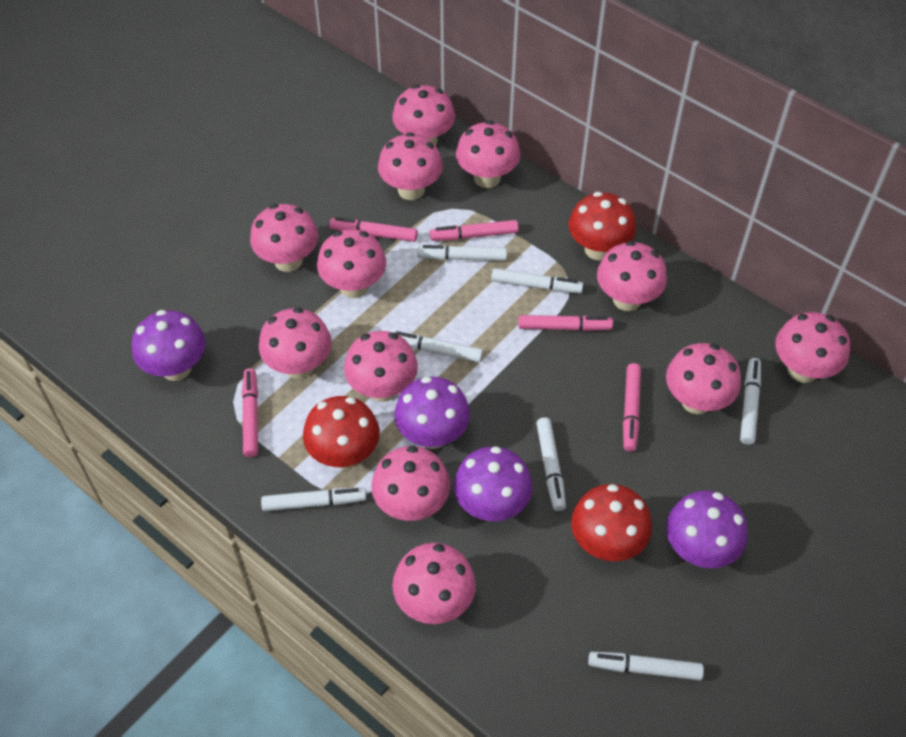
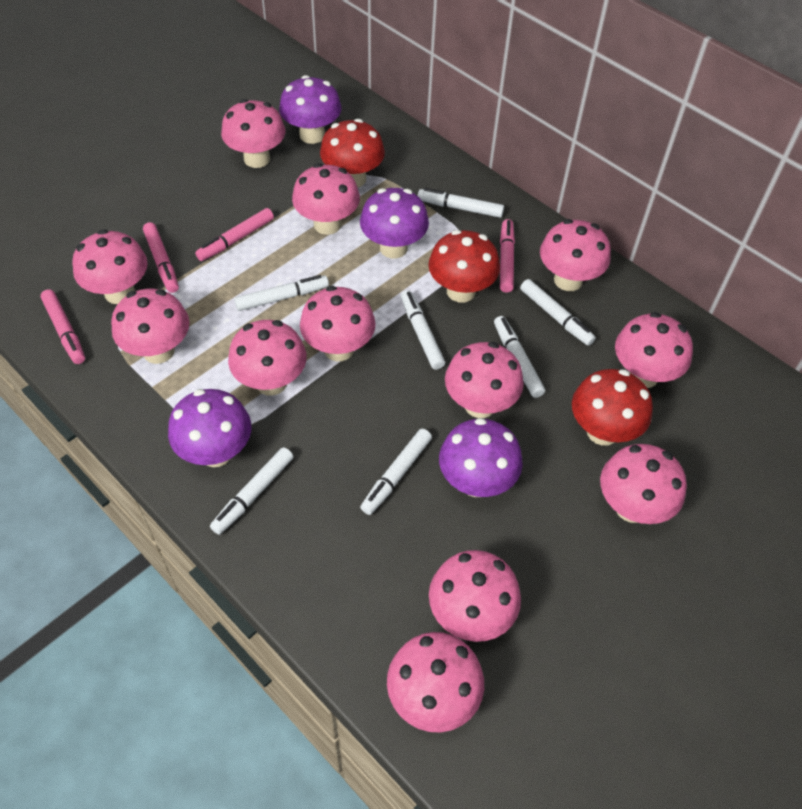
pink marker: 5 -> 4

